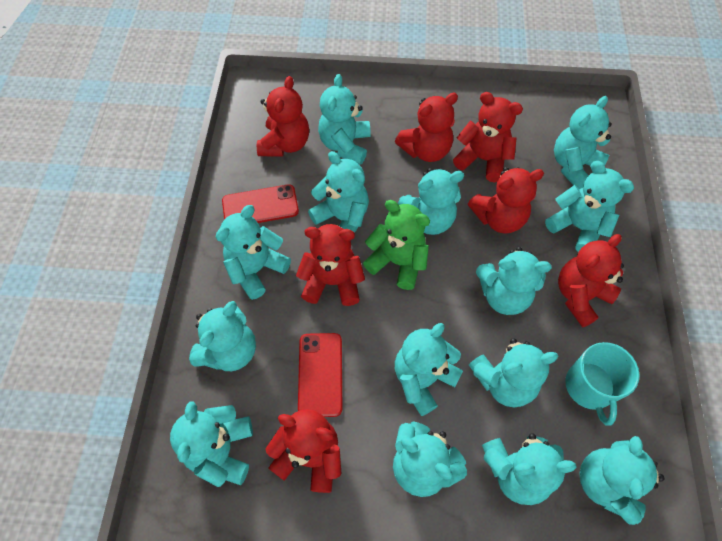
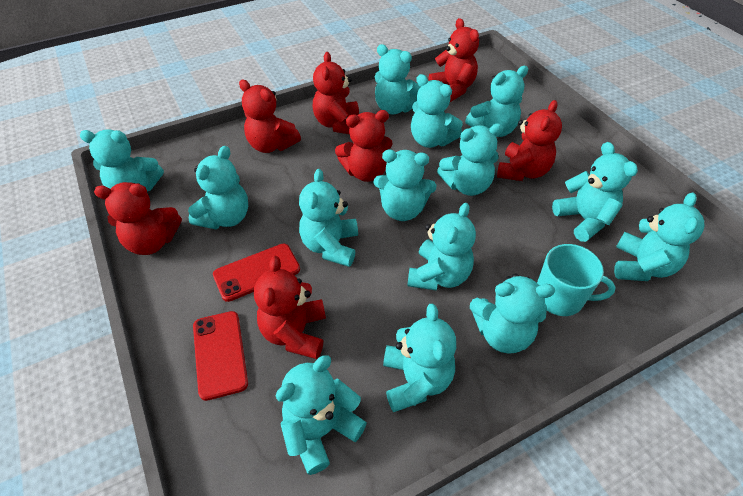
green teddy bear: 1 -> 0

